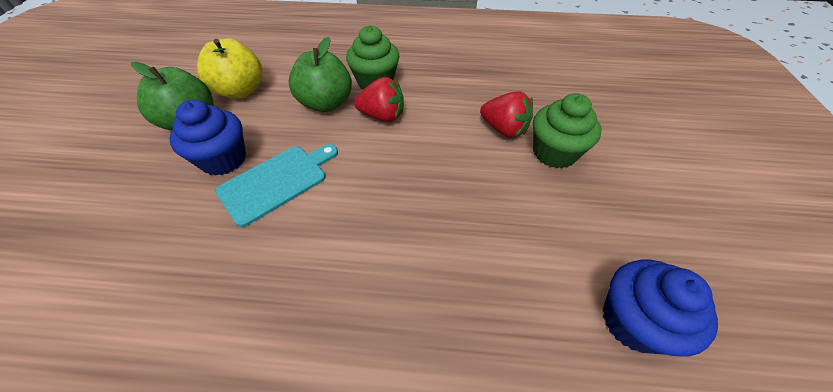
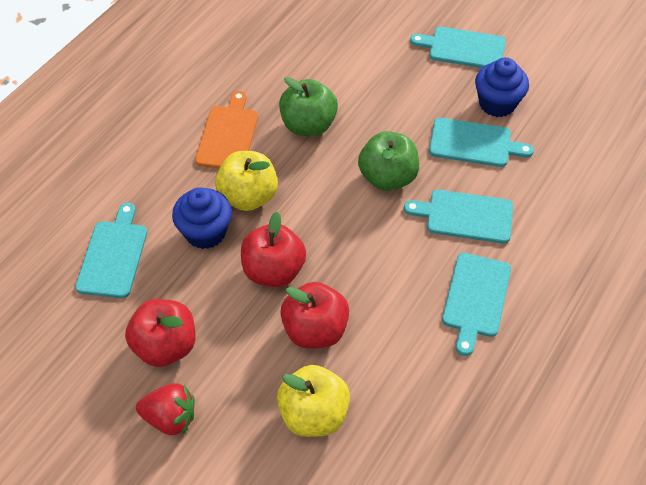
green cupcake: 2 -> 0
orange cutting board: 0 -> 1
red apple: 0 -> 3
red strawberry: 2 -> 1
turquoise cutting board: 1 -> 5
yellow apple: 1 -> 2

